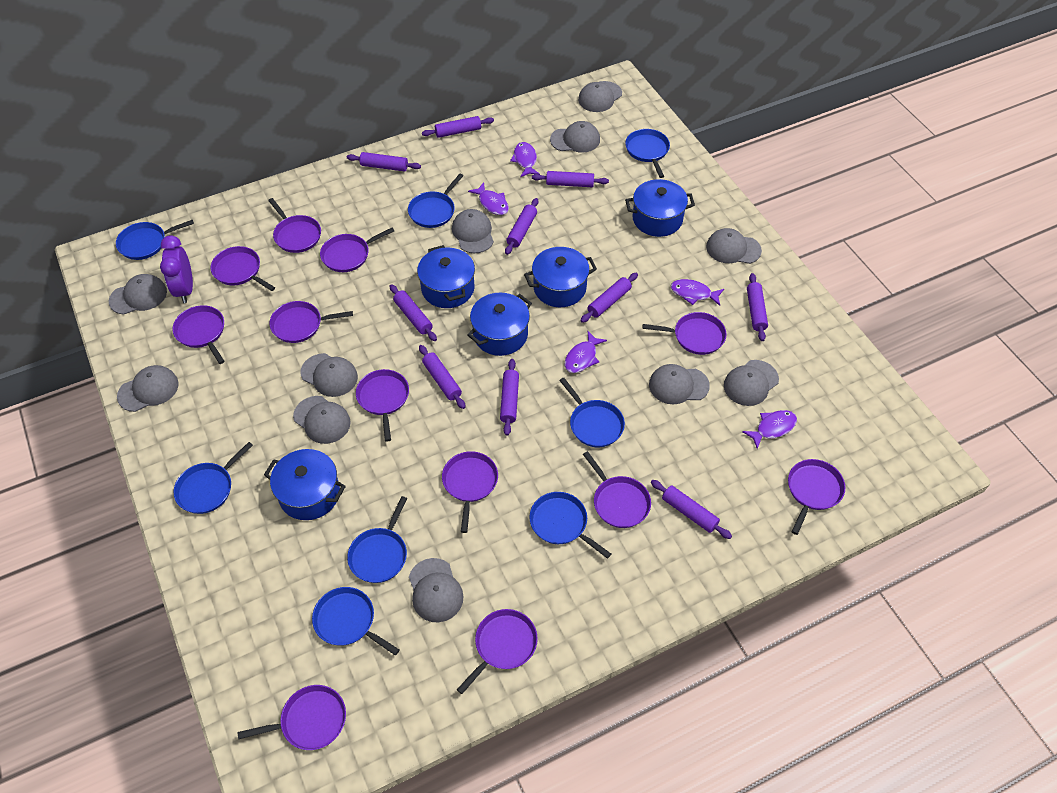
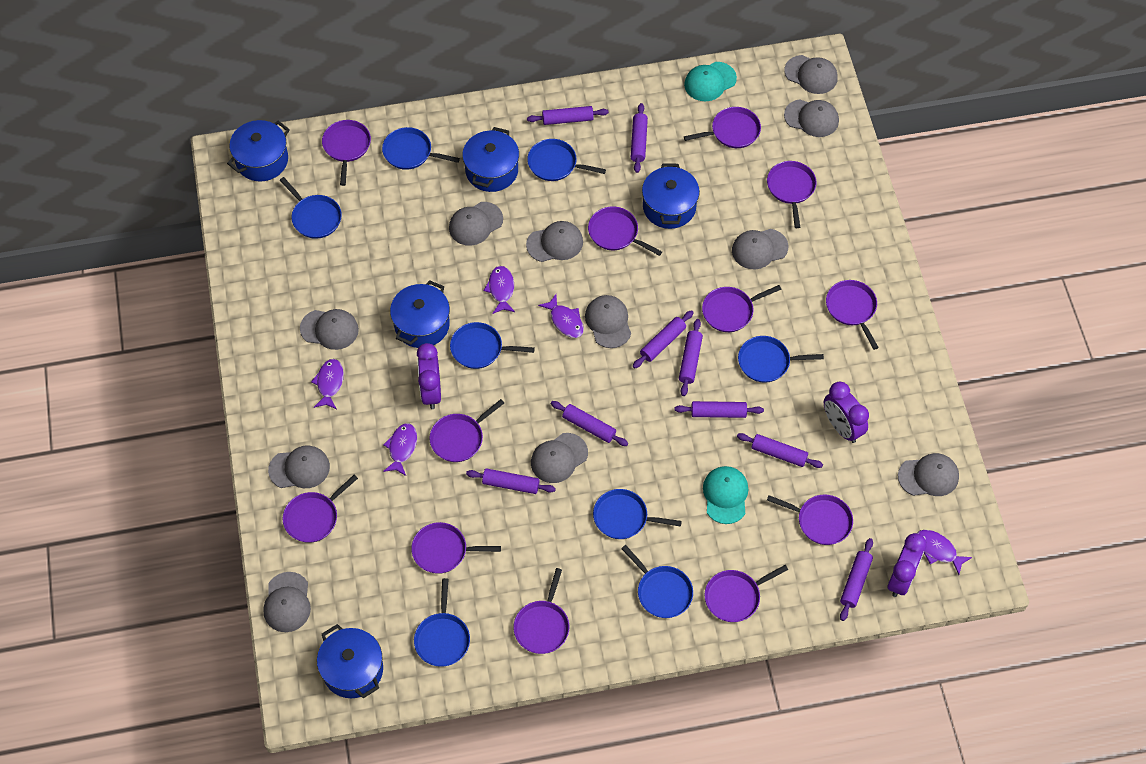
purple clock: 1 -> 3
purple rolling pin: 10 -> 9
turquoise cap: 0 -> 2

